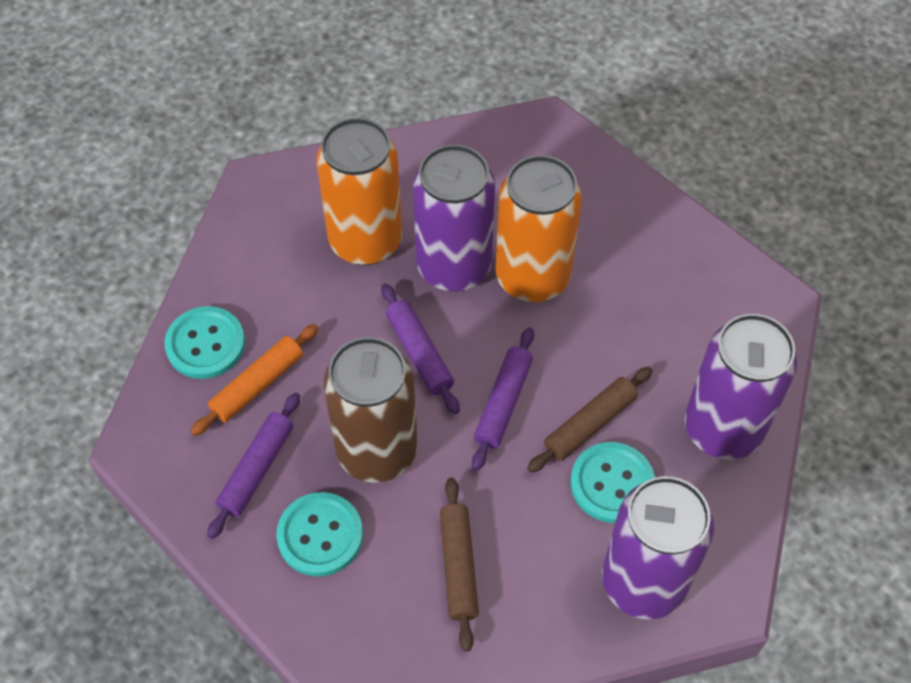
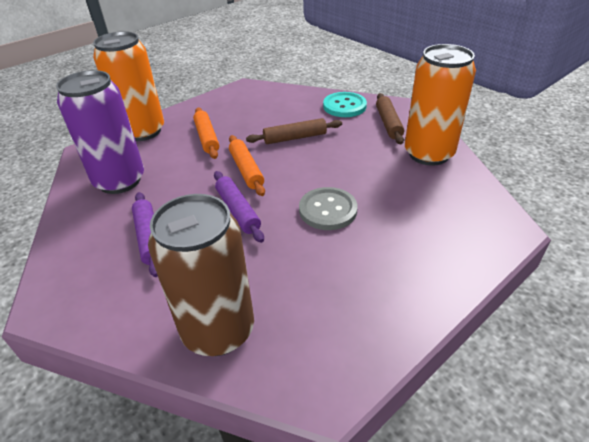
grey button: 0 -> 1
orange rolling pin: 1 -> 2
purple can: 3 -> 1
purple rolling pin: 3 -> 2
turquoise button: 3 -> 1

